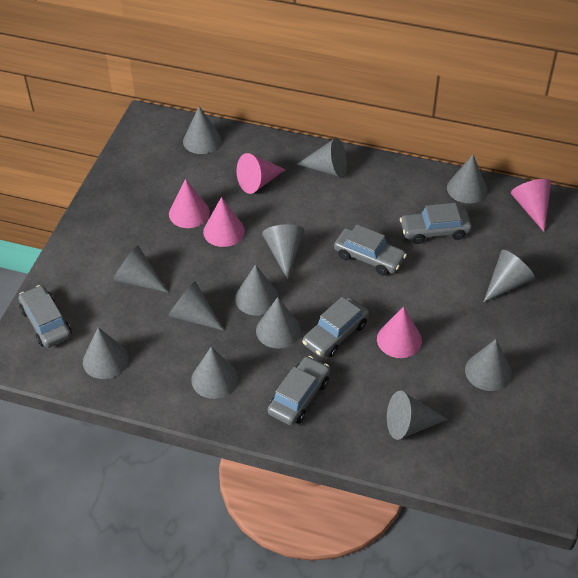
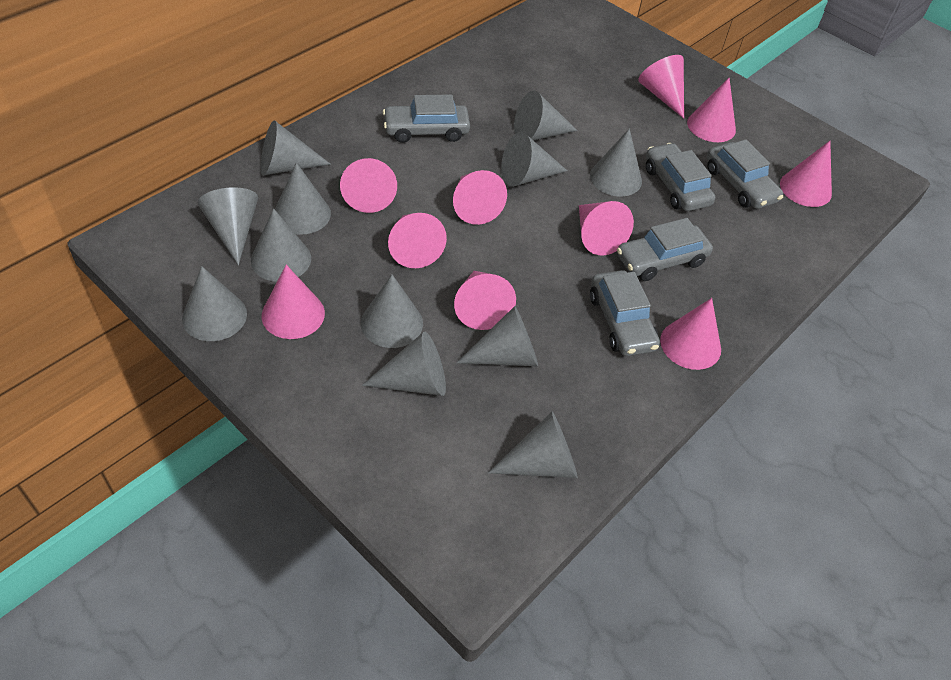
grey cone: 13 -> 12
pink cone: 5 -> 10

